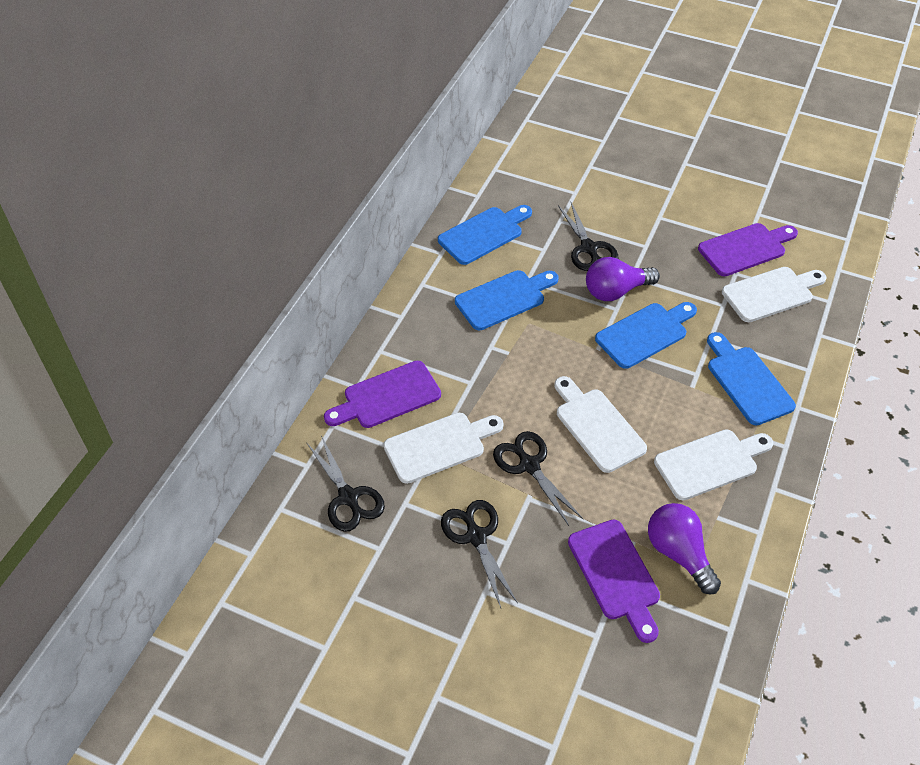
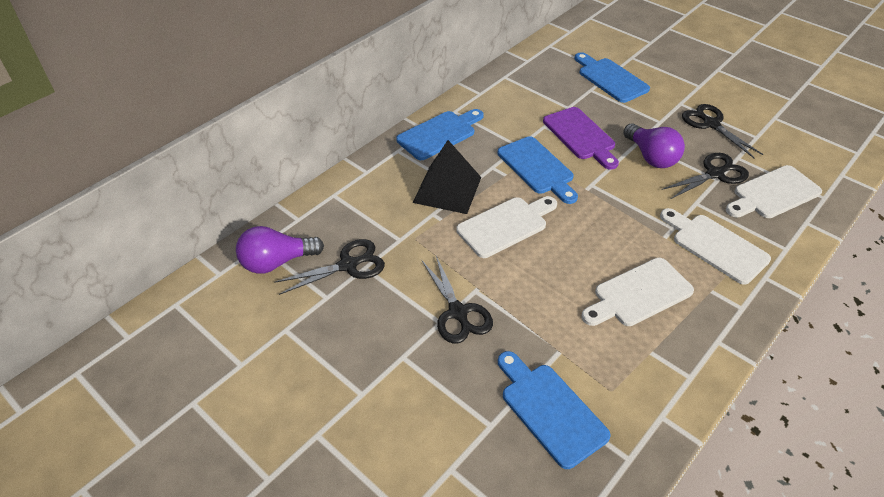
black pyramid: 0 -> 1
purple cutting board: 3 -> 1

